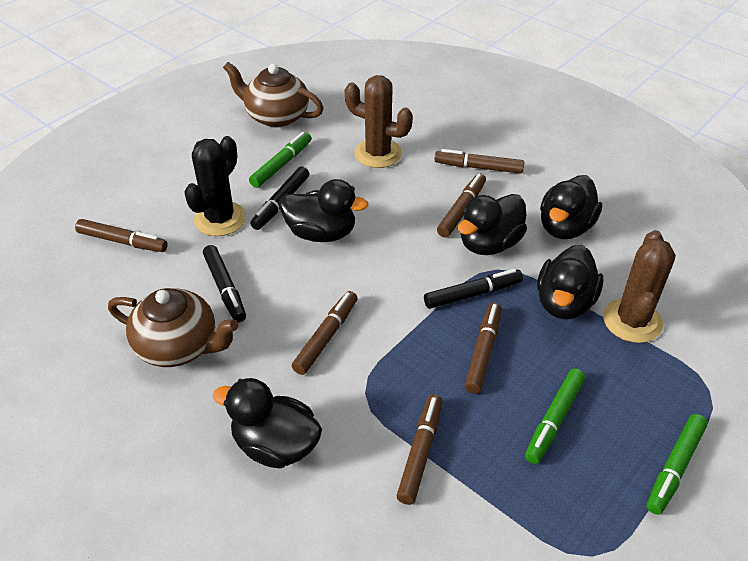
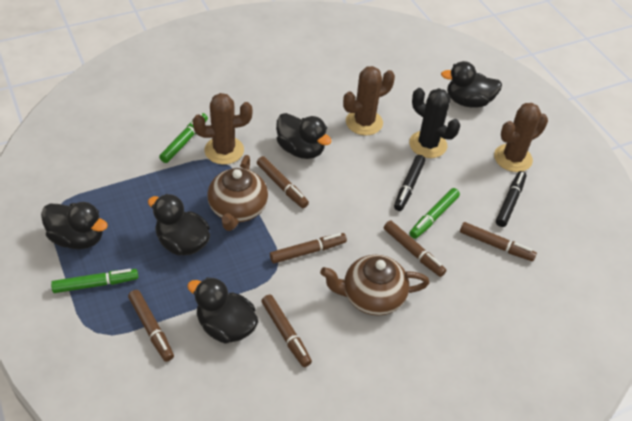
black marker: 3 -> 2
brown cactus: 2 -> 3

